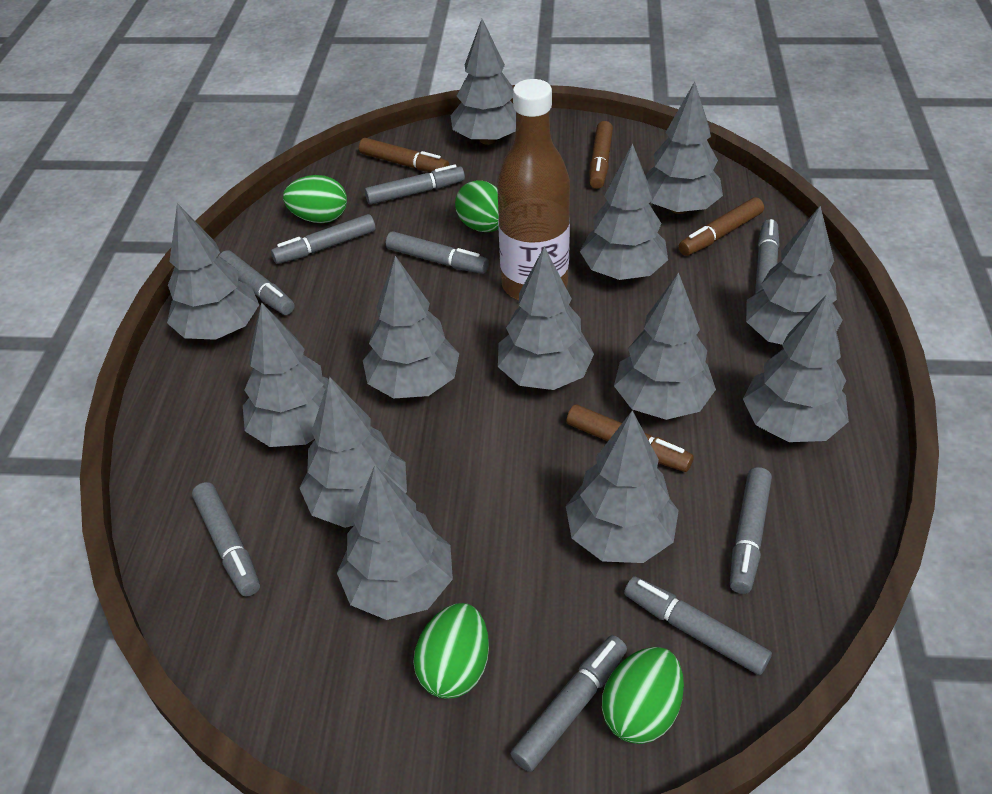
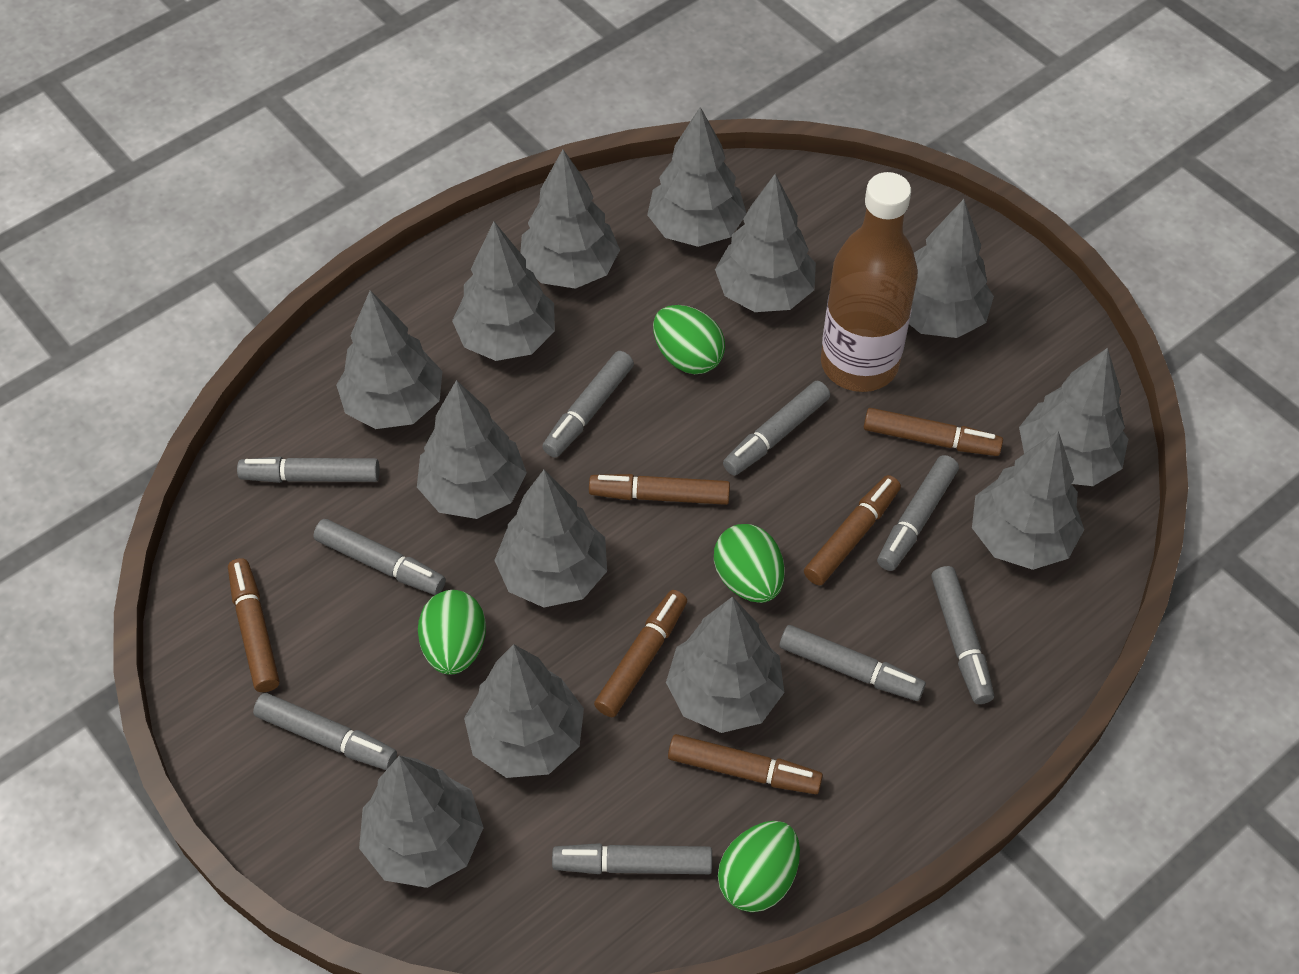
brown marker: 4 -> 6

